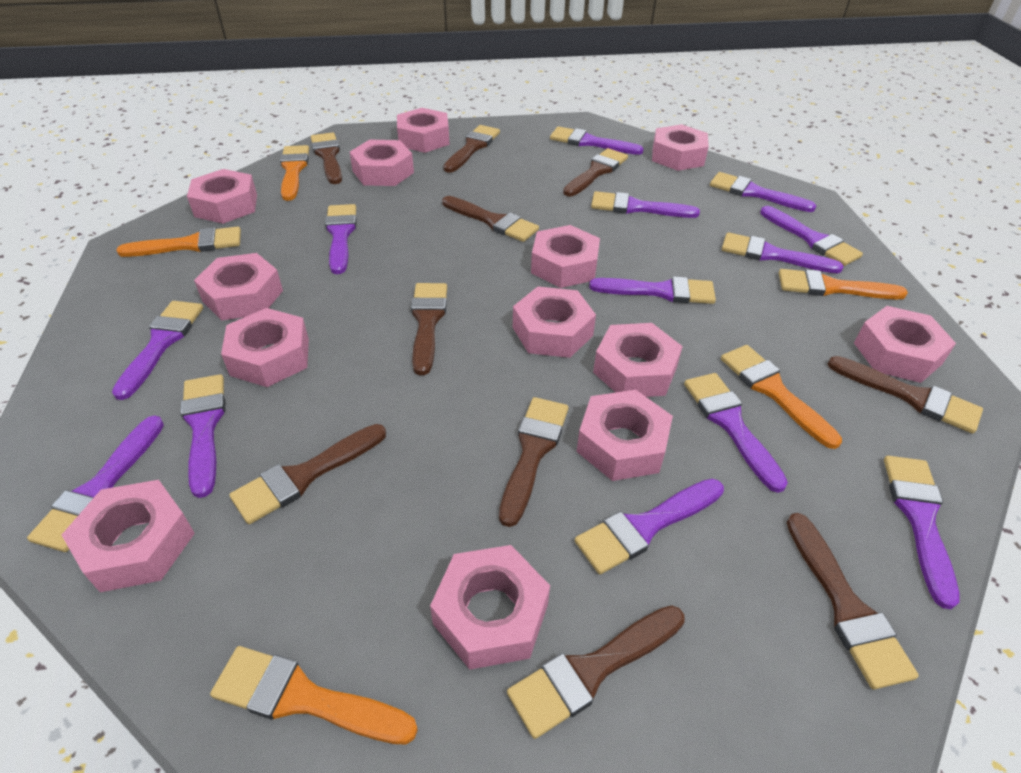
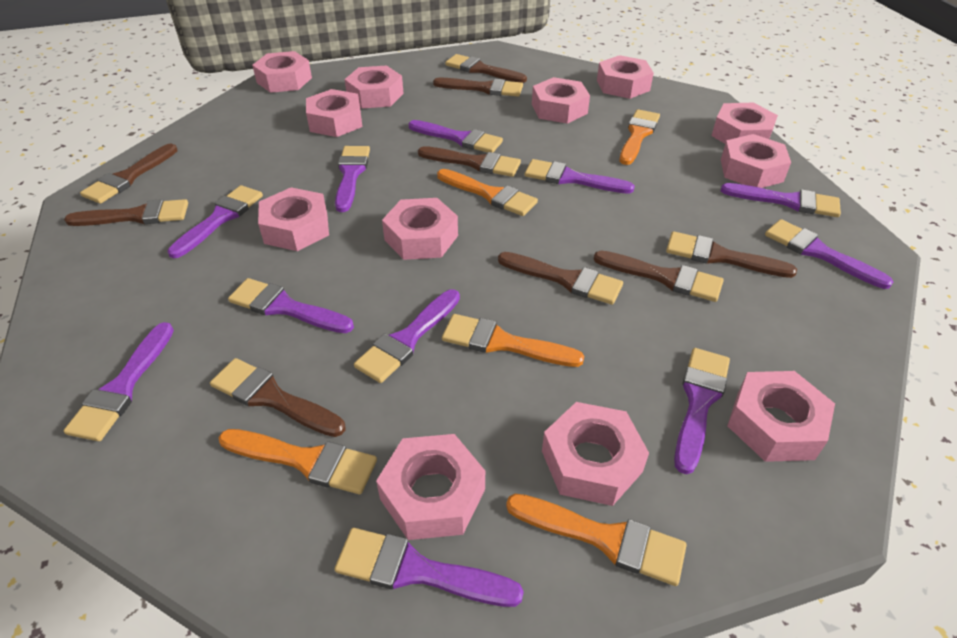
brown brush: 10 -> 9
pink nut: 13 -> 12
purple brush: 13 -> 11

